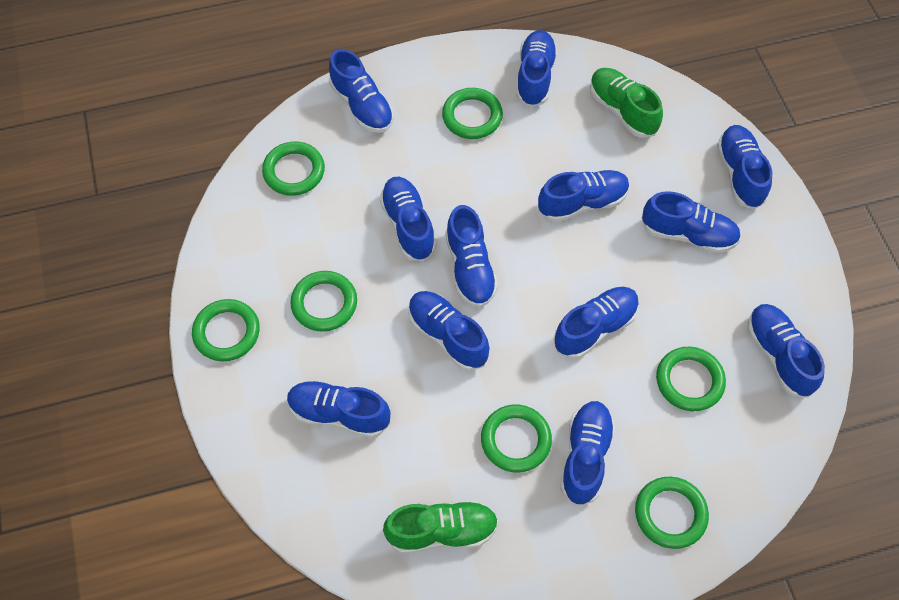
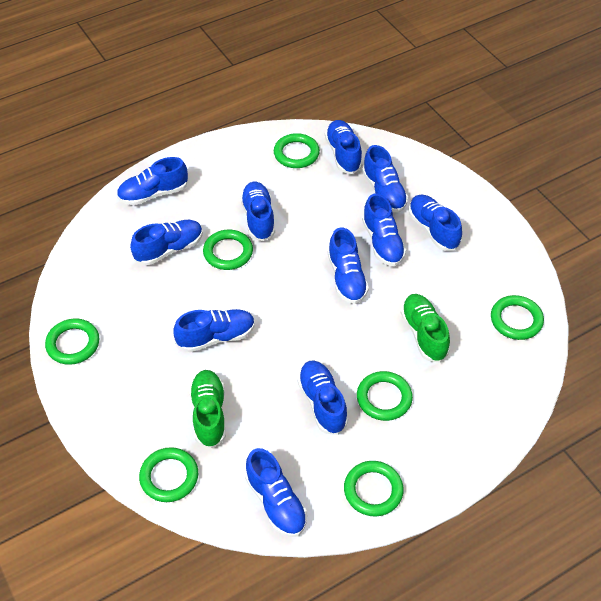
blue shoe: 12 -> 11

